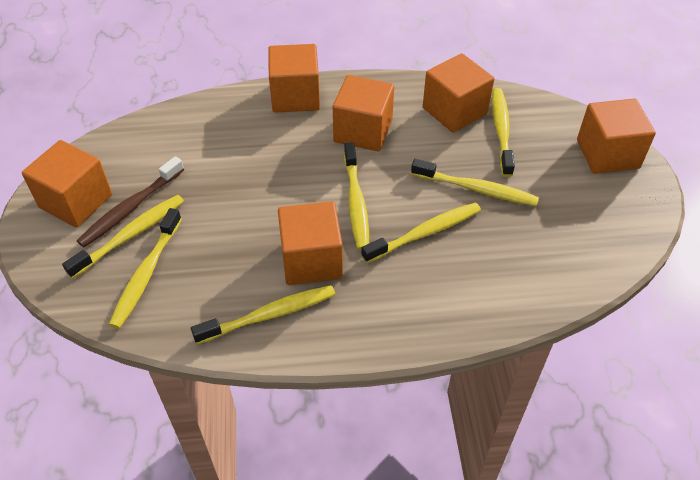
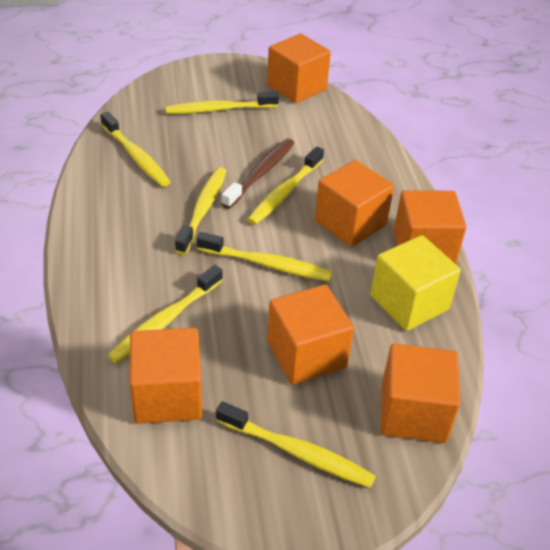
yellow cube: 0 -> 1

